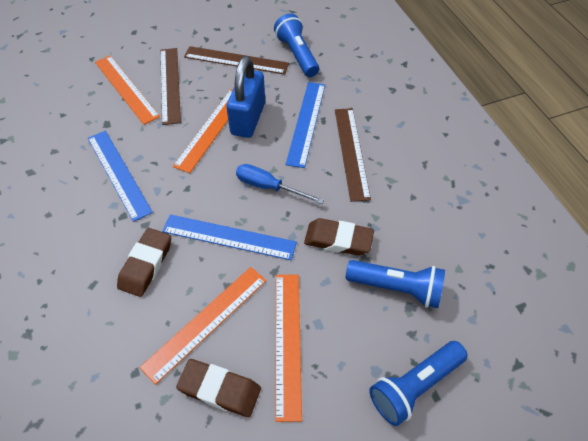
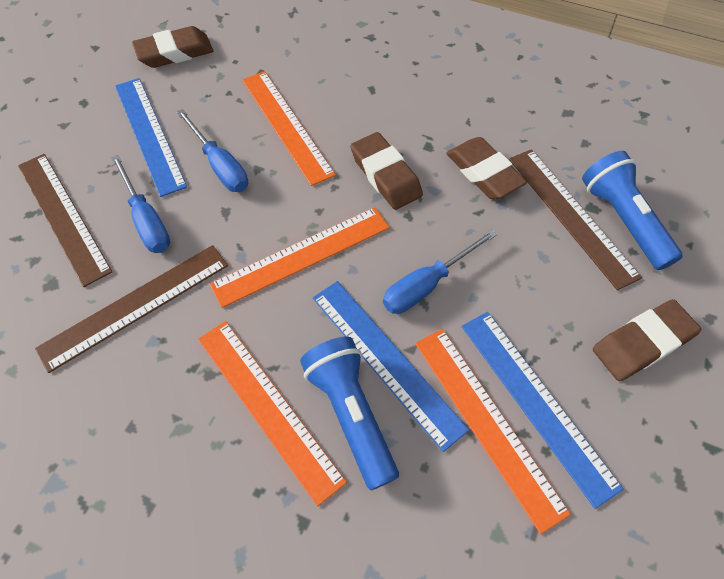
blue flashlight: 3 -> 2
blue padlock: 1 -> 0
blue screwdriver: 1 -> 3
brown eraser: 3 -> 4

